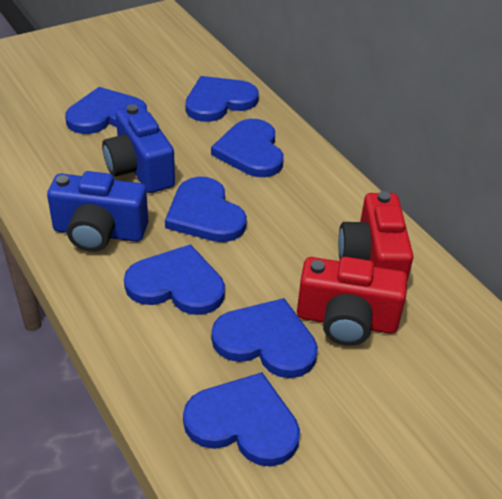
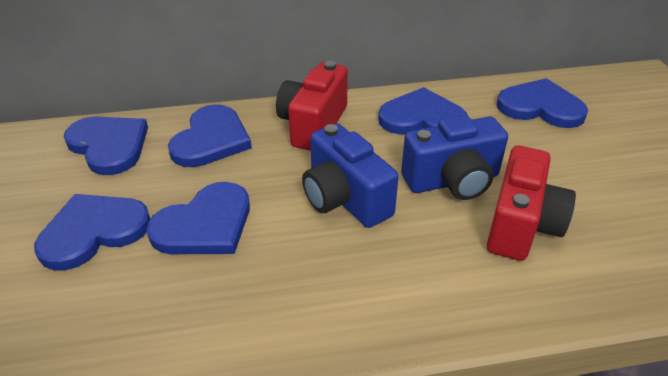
blue heart: 7 -> 6

